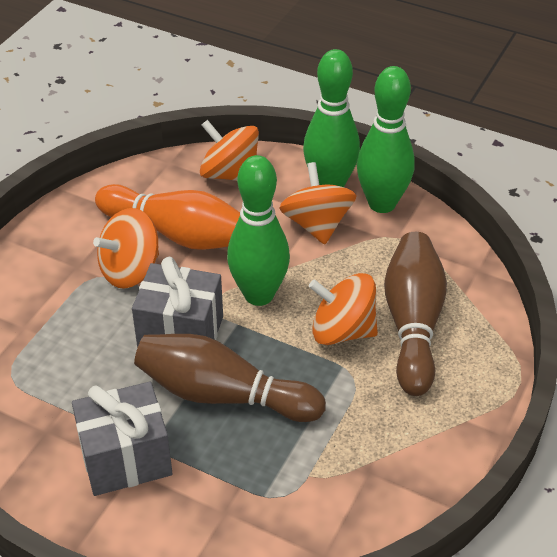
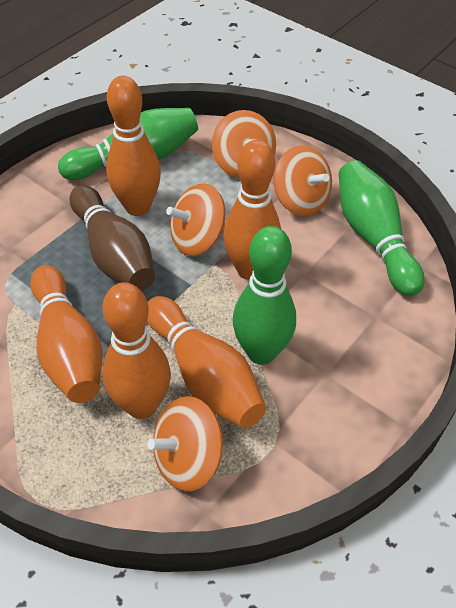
brown bowling pin: 2 -> 1
grey gift: 2 -> 0
orange bowling pin: 1 -> 5

